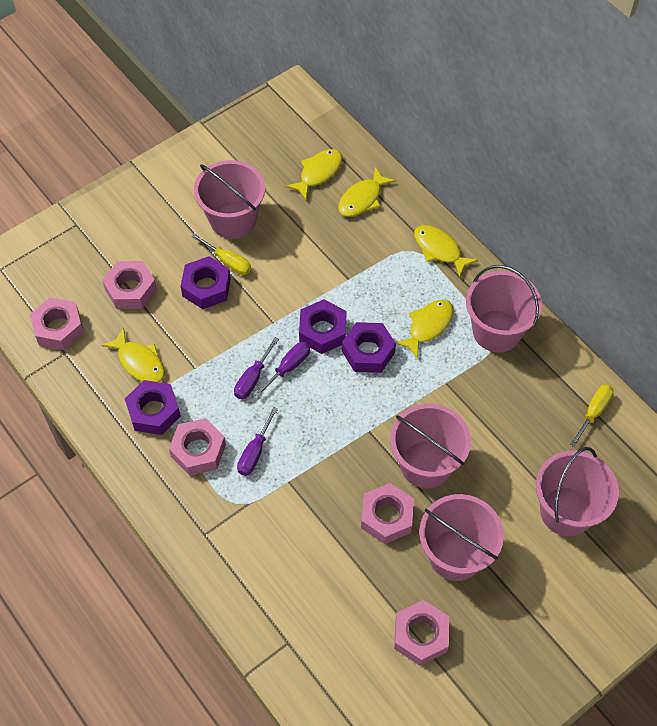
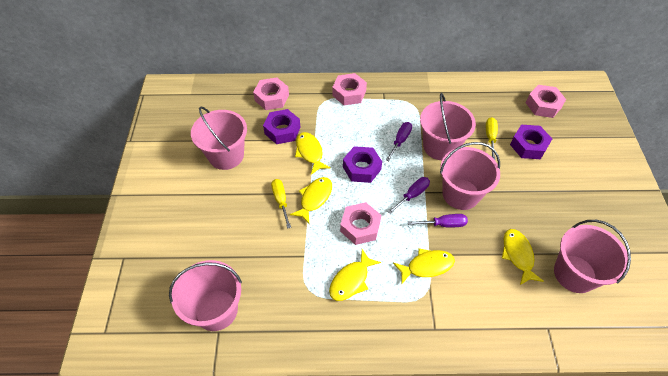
pink nut: 5 -> 4
purple nut: 4 -> 3

